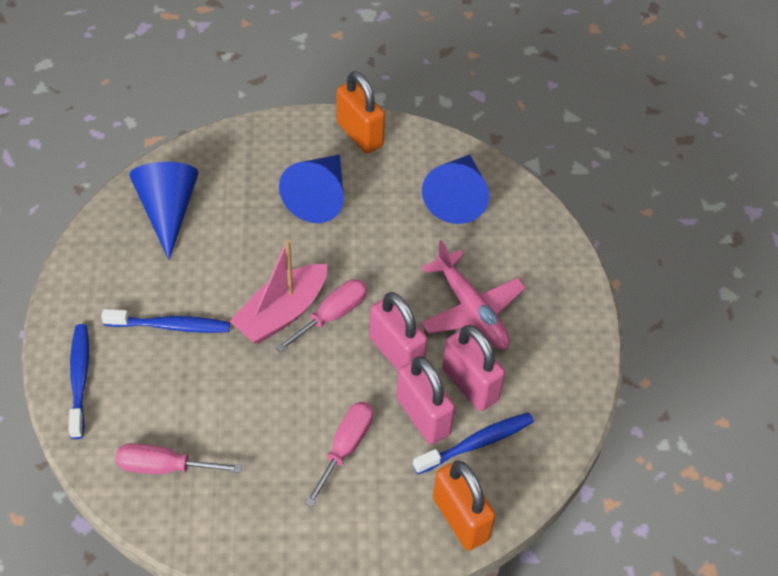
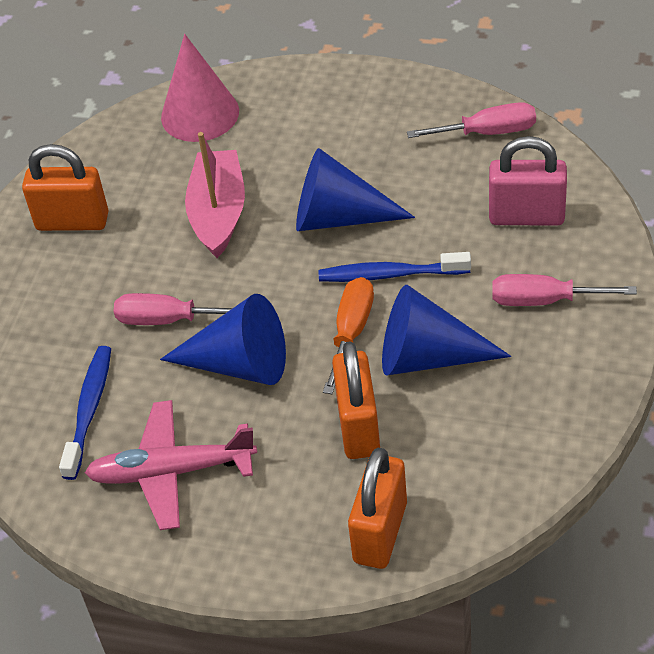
blue toothbrush: 3 -> 2
orange padlock: 2 -> 3
orange screwdriver: 0 -> 1
pink cone: 0 -> 1
pink padlock: 3 -> 1

